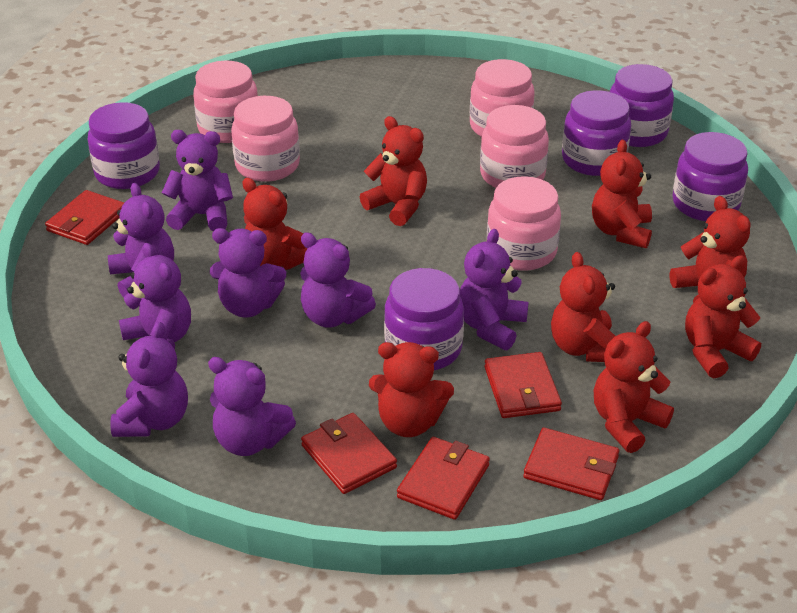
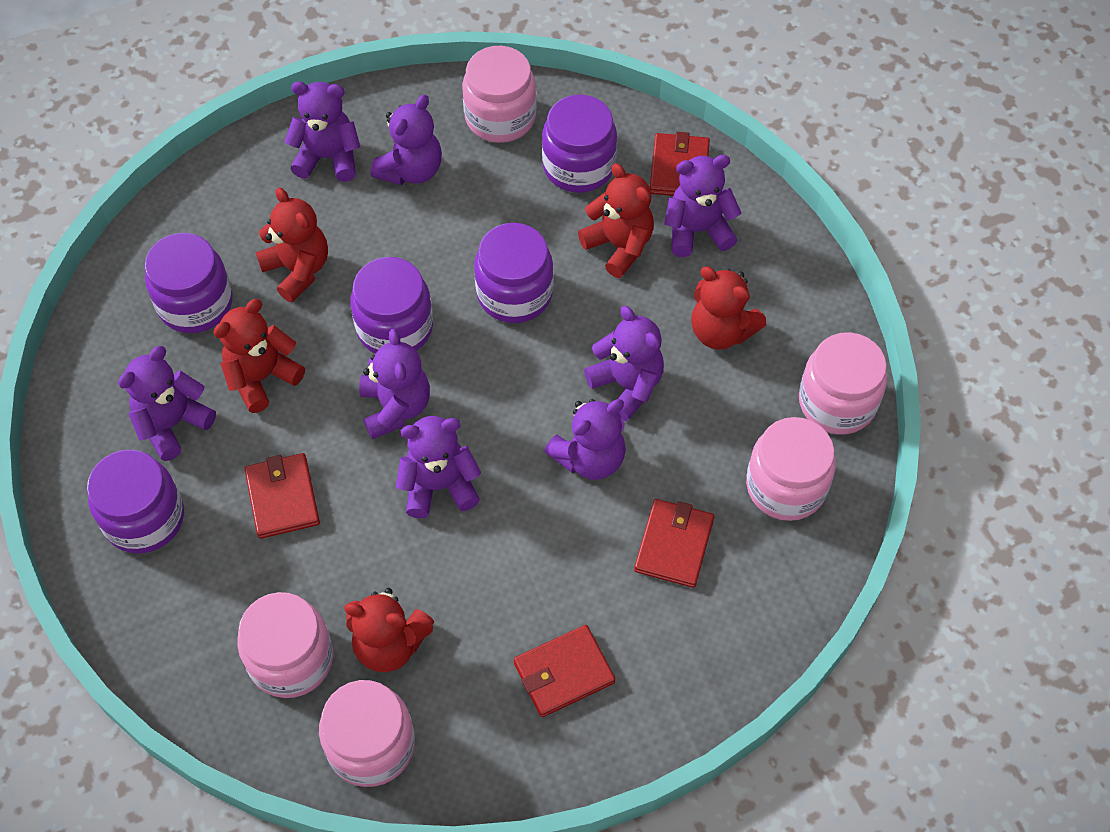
red teddy bear: 8 -> 5
red wallet: 5 -> 4

